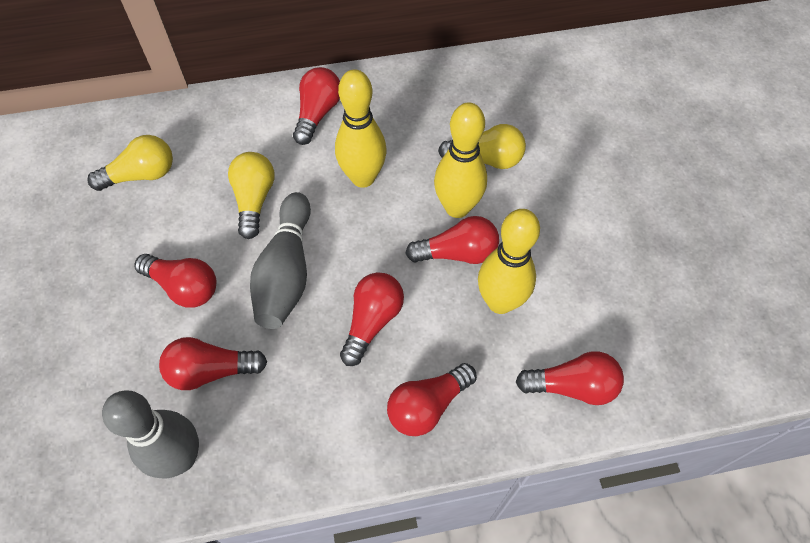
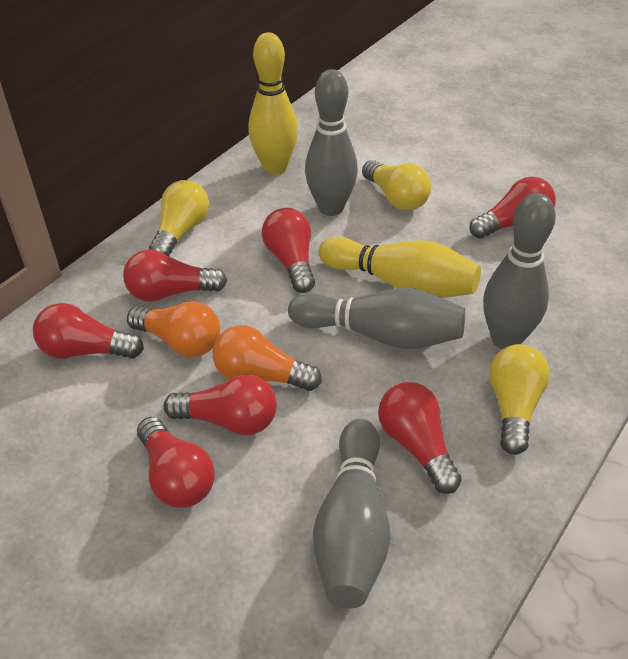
grey bowling pin: 2 -> 4
orange light bulb: 0 -> 2
yellow bowling pin: 3 -> 2

